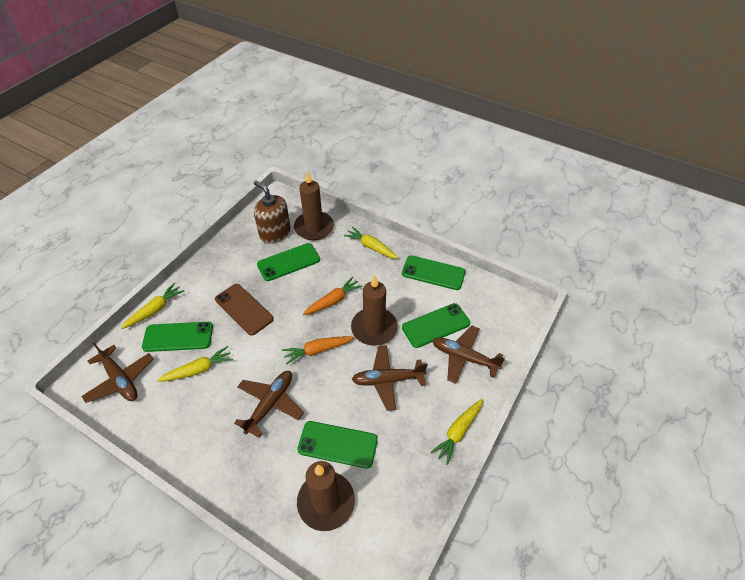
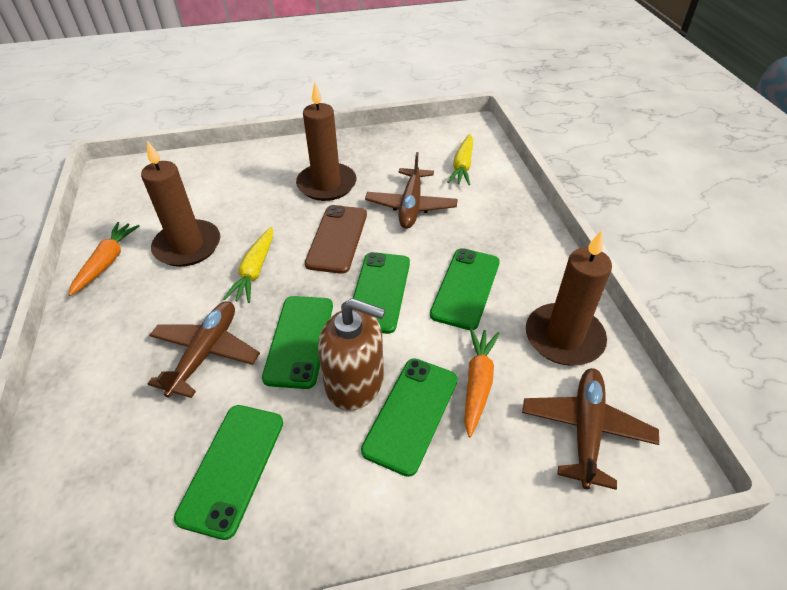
brown plane: 4 -> 3
yellow carrot: 4 -> 2

